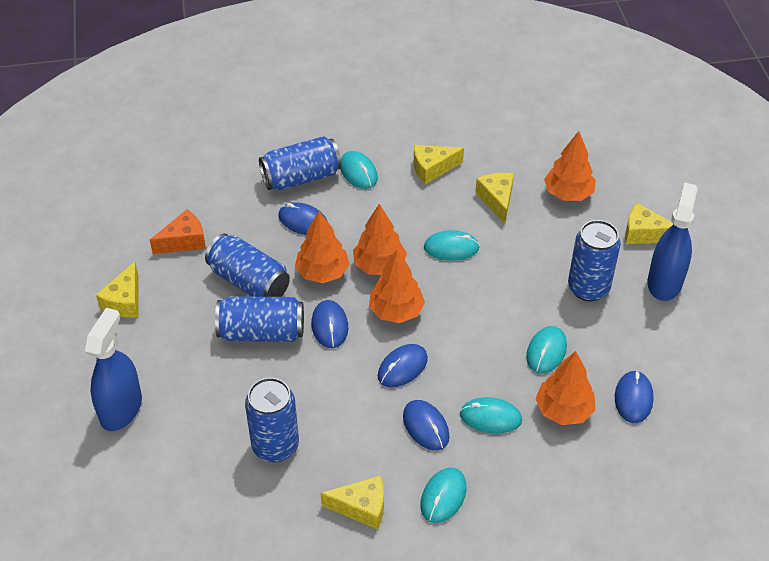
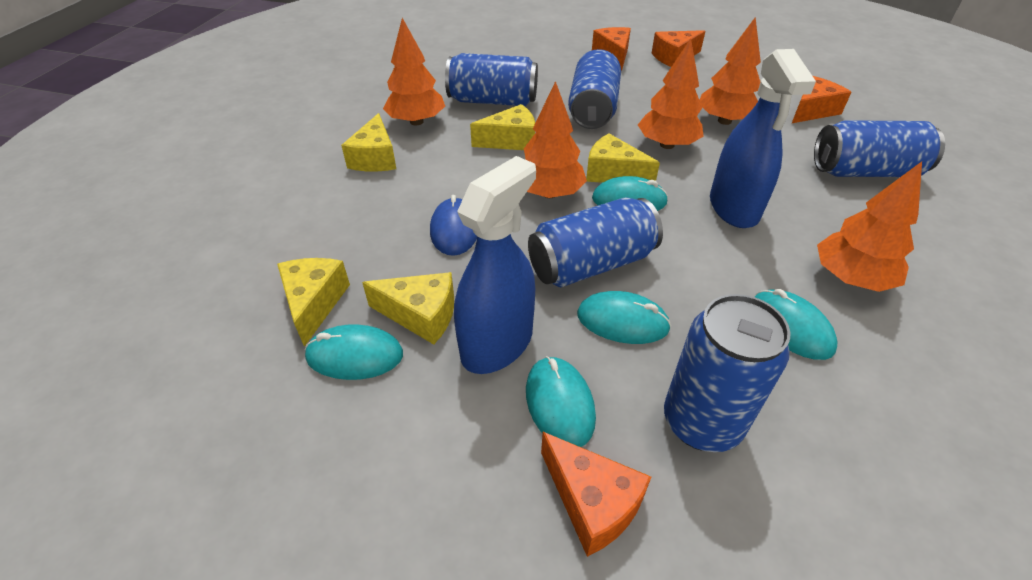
blue mouse: 5 -> 1
orange cheese: 1 -> 4

